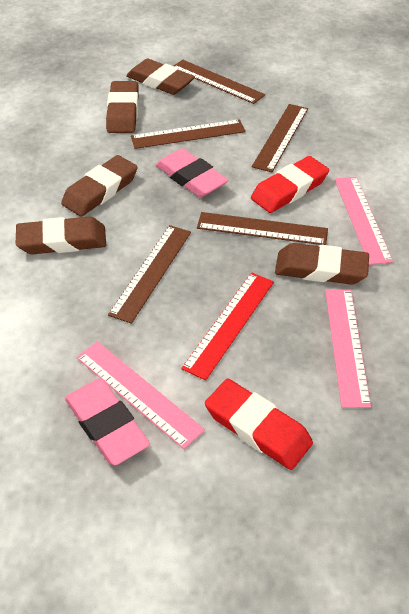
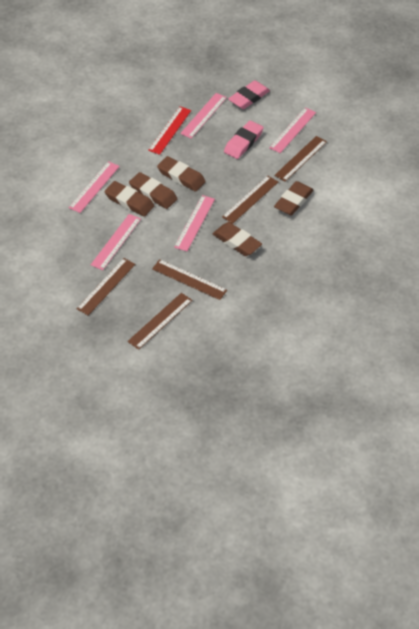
pink ruler: 3 -> 5
red eraser: 2 -> 0

